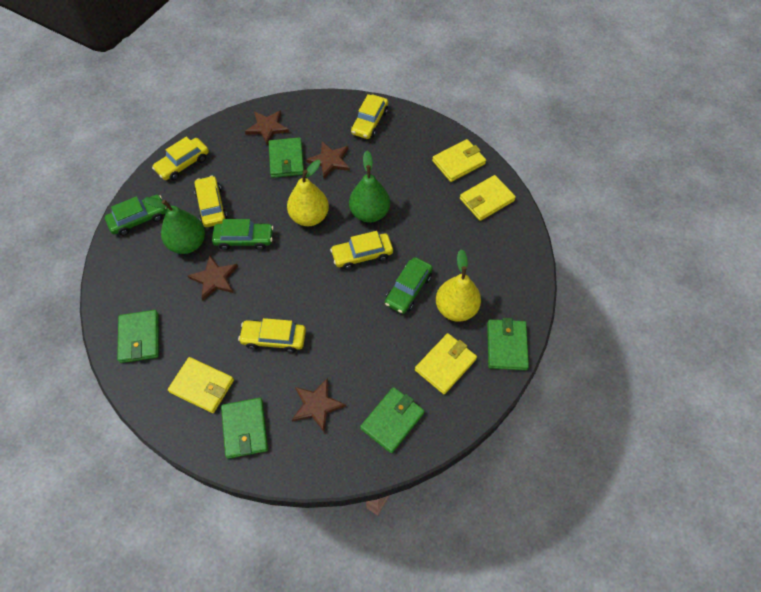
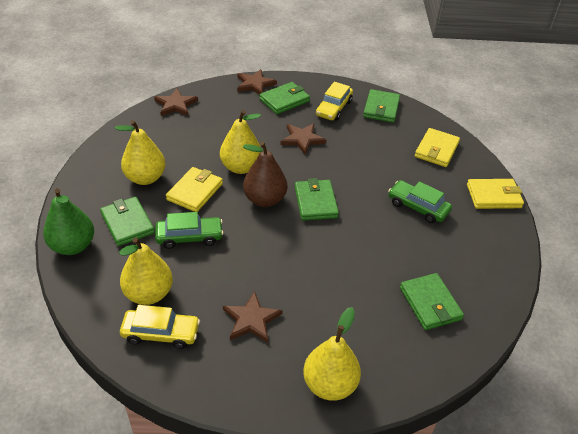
brown pear: 0 -> 1
green car: 3 -> 2
green pear: 2 -> 1
yellow car: 5 -> 2
yellow pear: 2 -> 4
yellow wallet: 4 -> 3

